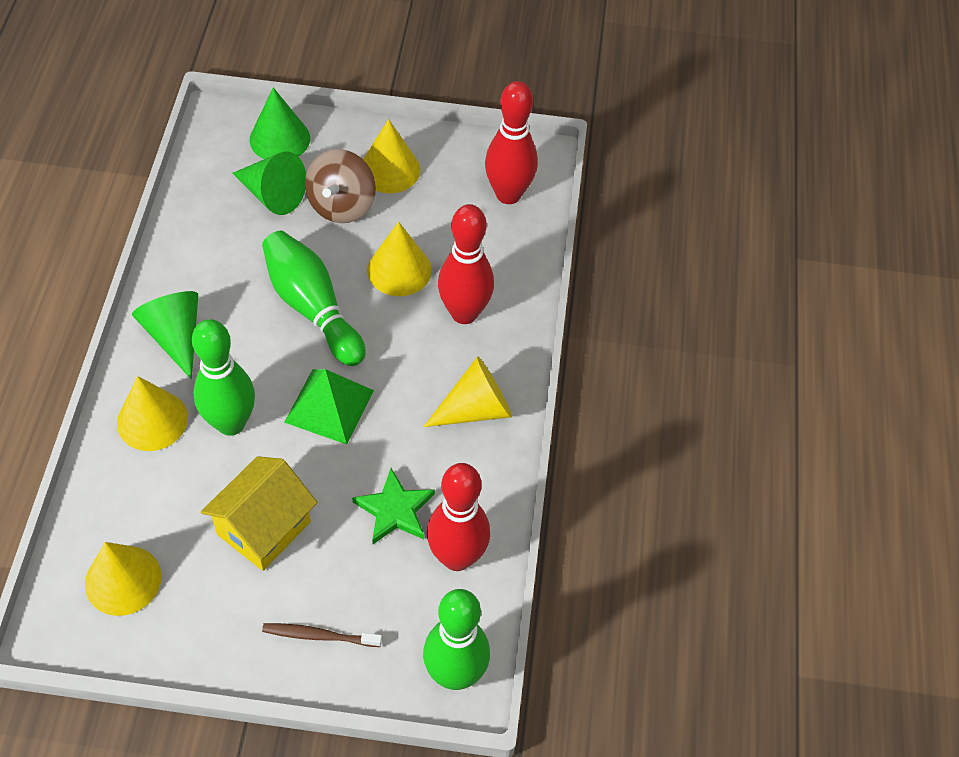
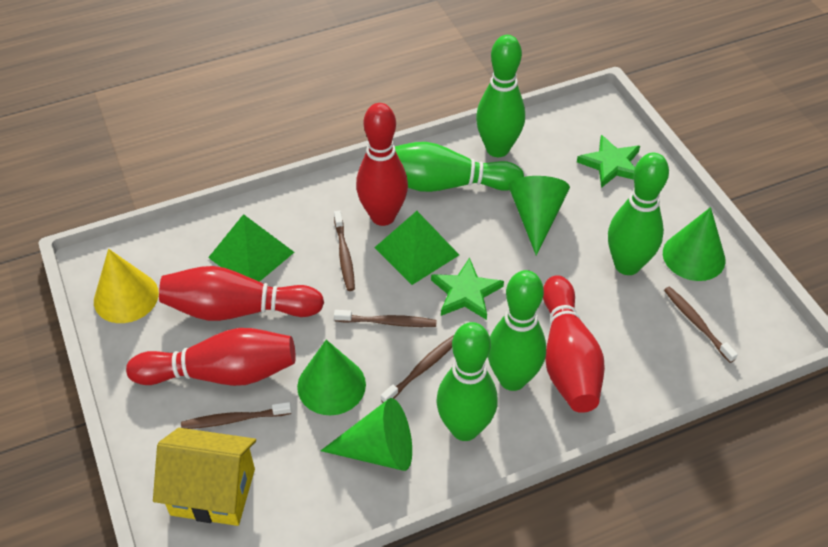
brown spinning top: 1 -> 0
brown toothbrush: 1 -> 5
green bowling pin: 3 -> 5
green cone: 3 -> 4
green pyramid: 1 -> 2
green star: 1 -> 2
red bowling pin: 3 -> 4
yellow cone: 5 -> 1

